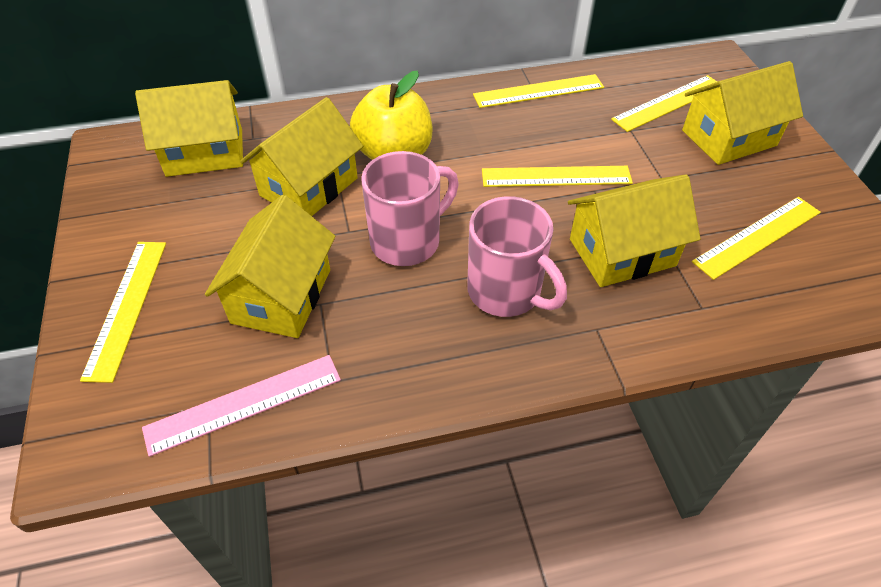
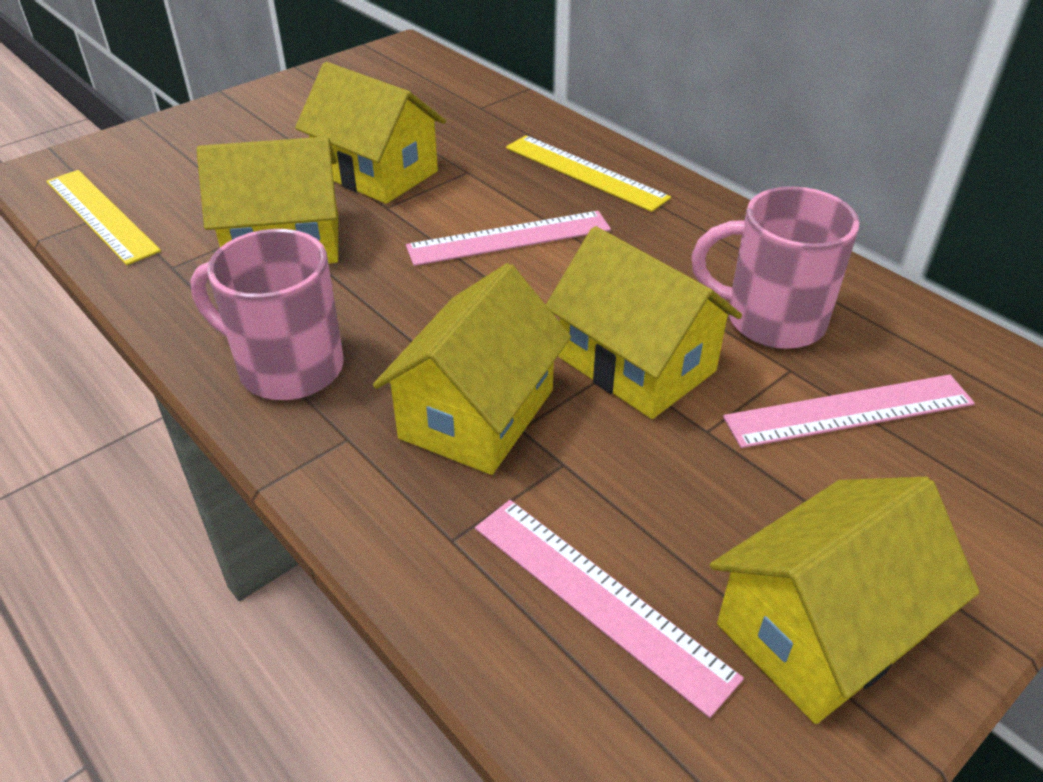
pink ruler: 1 -> 3
yellow apple: 1 -> 0
yellow ruler: 5 -> 2

